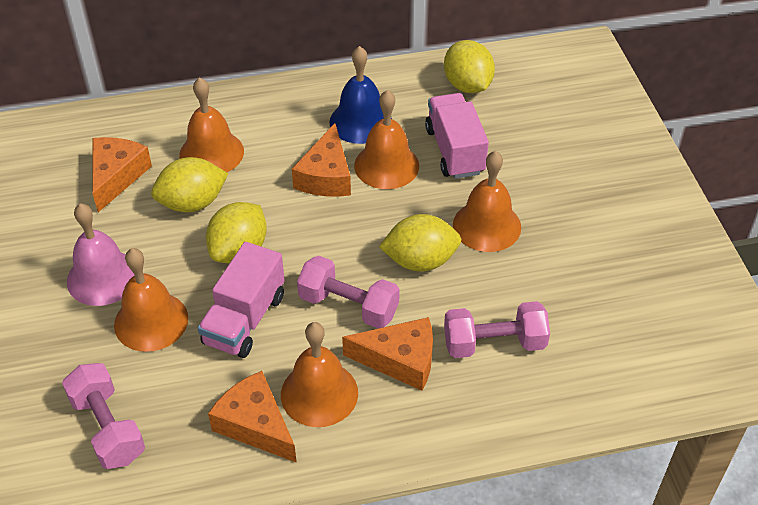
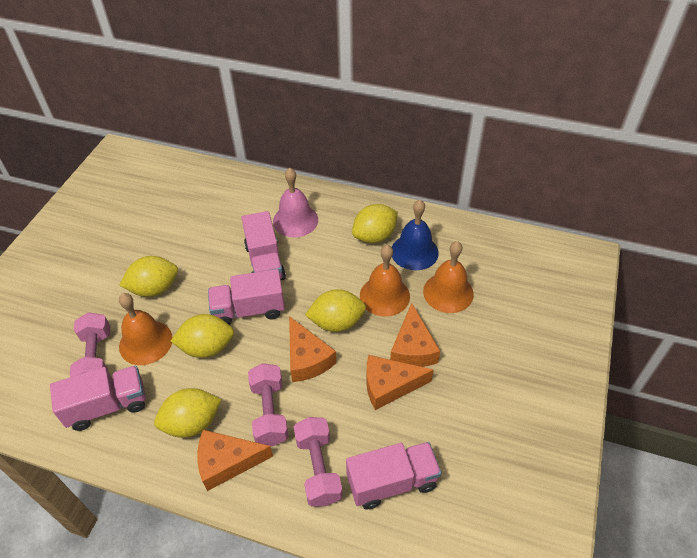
orange bell: 5 -> 3
pink truck: 2 -> 4
yellow lemon: 4 -> 5

